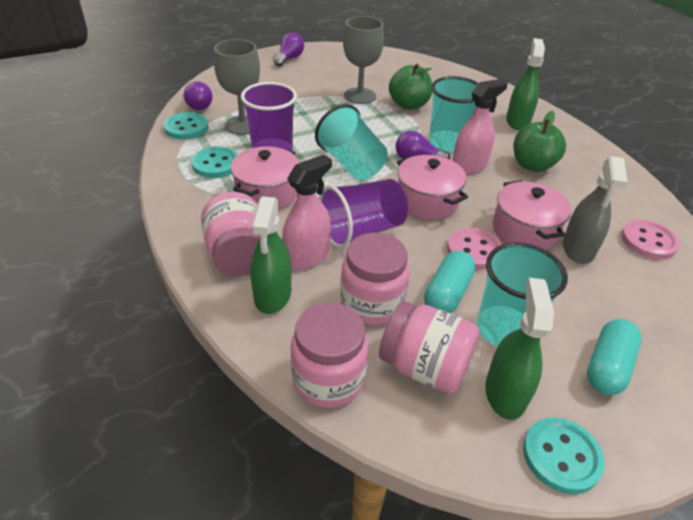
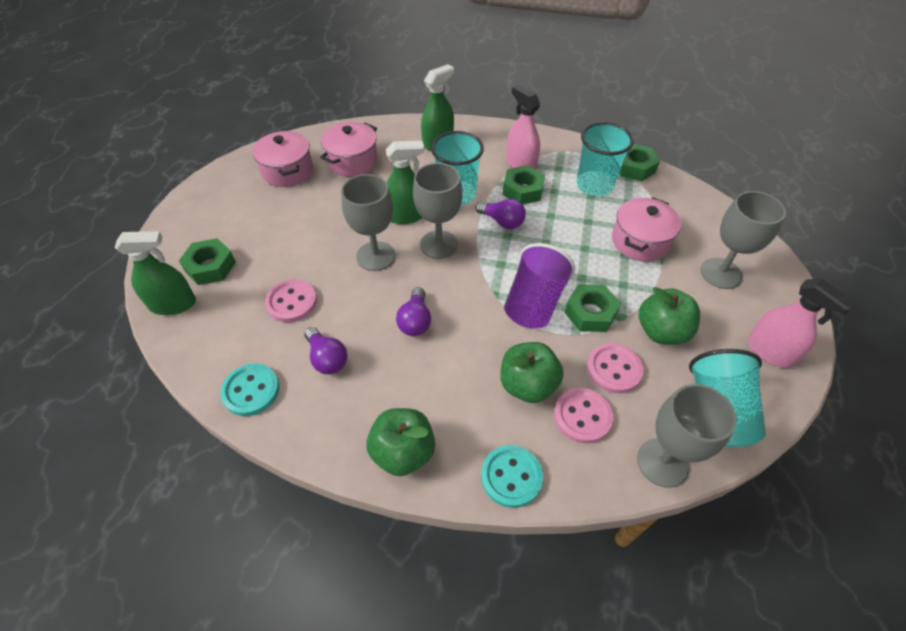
green apple: 2 -> 3
green nut: 0 -> 4
grey goblet: 2 -> 4
grey spray bottle: 1 -> 0
pink button: 2 -> 3
pink jar: 4 -> 0
purple cup: 2 -> 1
turquoise button: 3 -> 2
turquoise capsule: 2 -> 0

